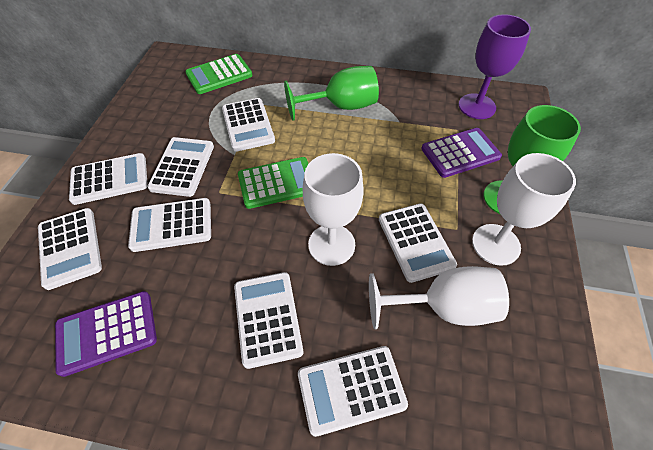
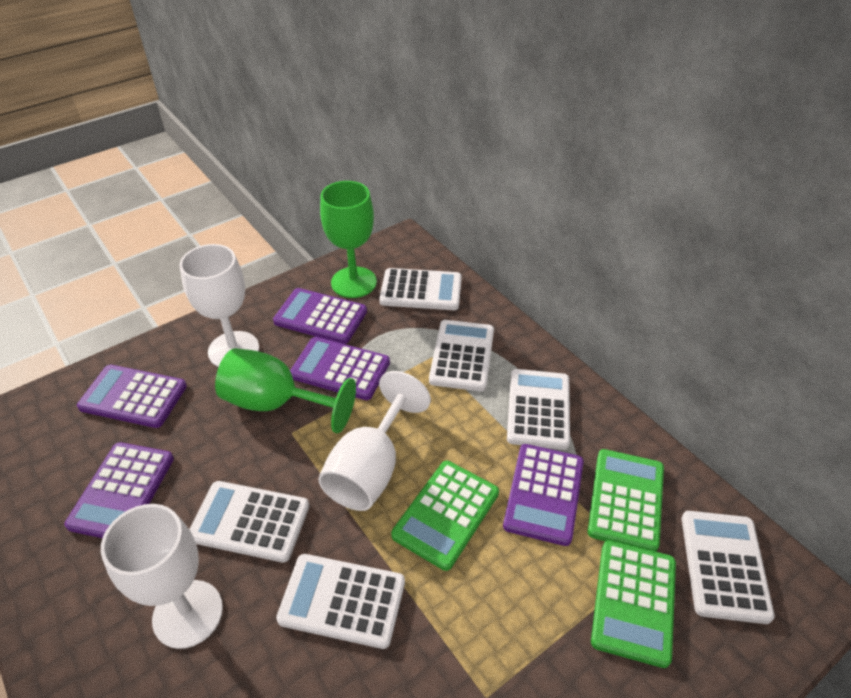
green calculator: 2 -> 3
purple calculator: 2 -> 5
purple goblet: 1 -> 0
white calculator: 8 -> 6

